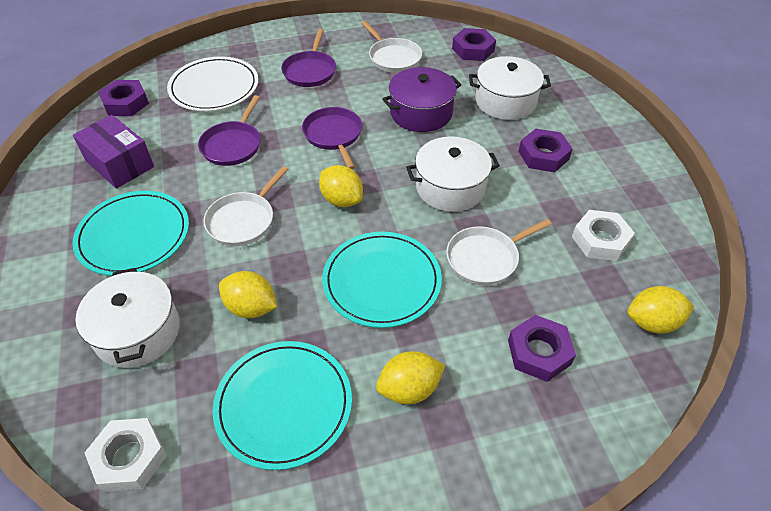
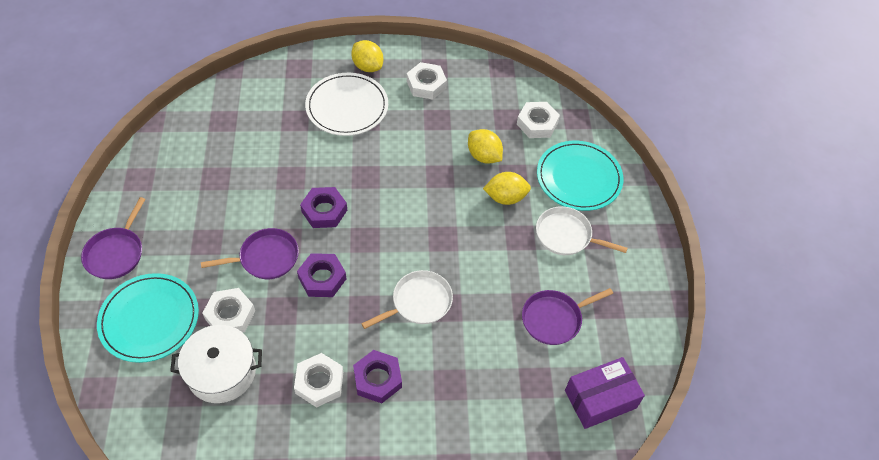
purple nut: 4 -> 3
purple pot: 1 -> 0
turquoise plate: 3 -> 2
white nut: 2 -> 4
white pan: 3 -> 2
white pot: 3 -> 1
yellow lemon: 4 -> 3

